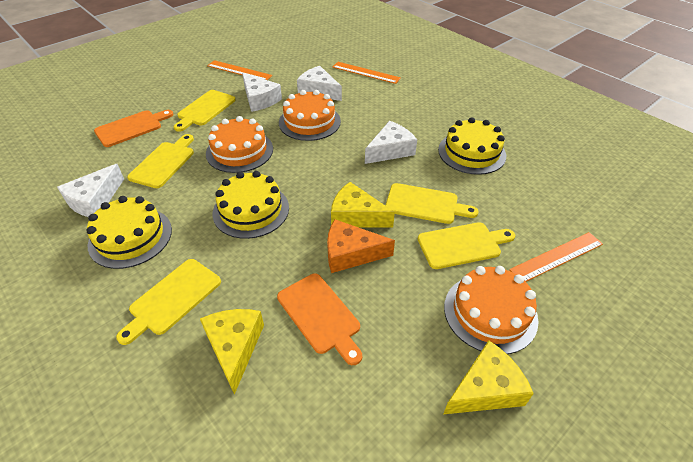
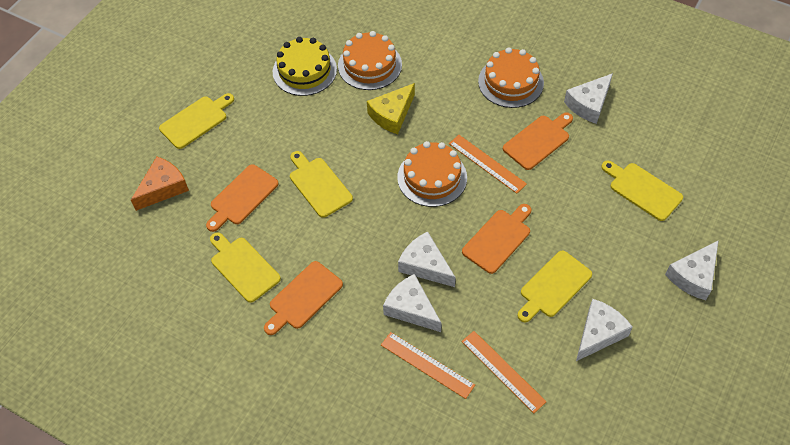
orange cutting board: 2 -> 4
white cheese: 4 -> 5
yellow cake: 3 -> 1
yellow cheese: 3 -> 1

